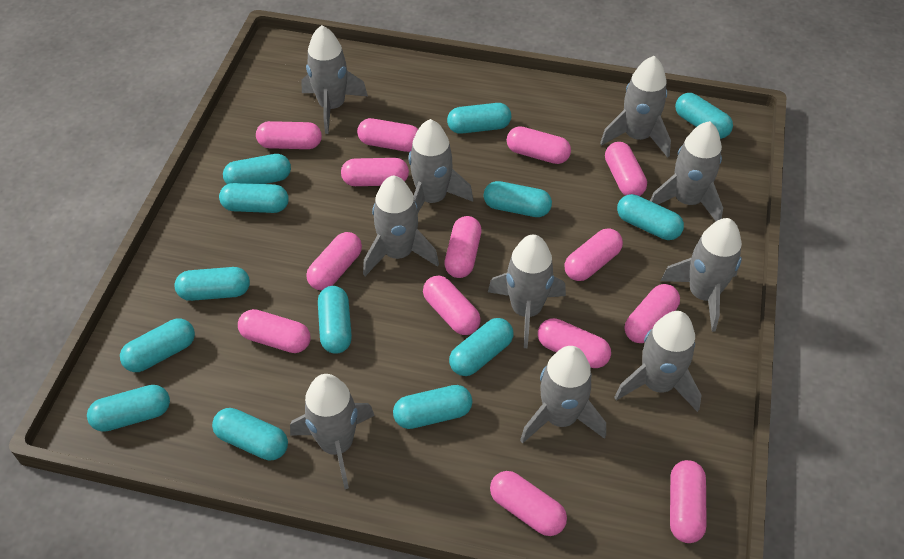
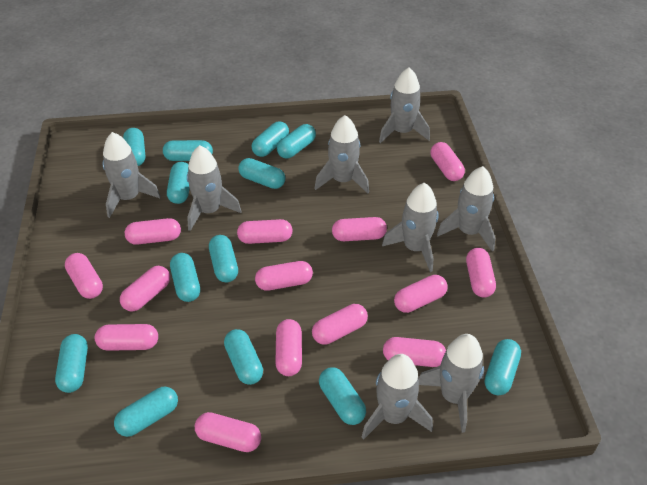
grey rocket: 10 -> 8

